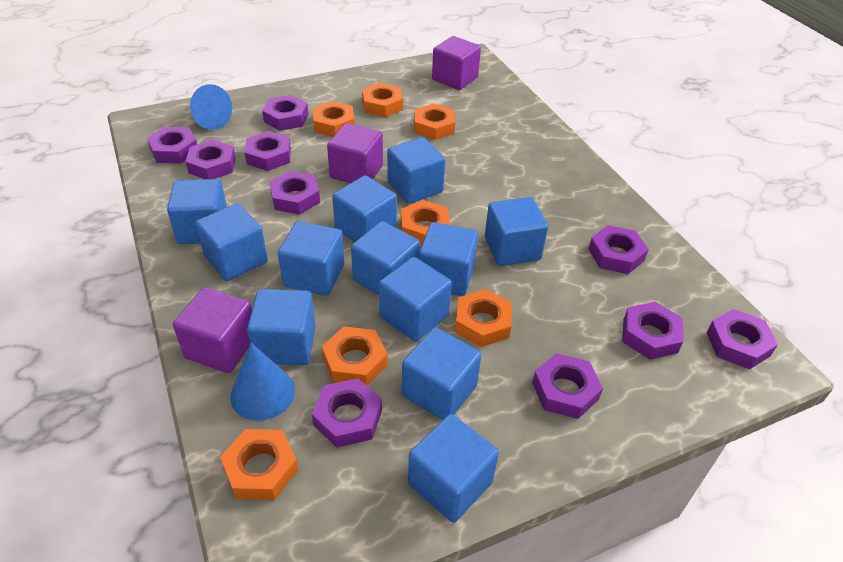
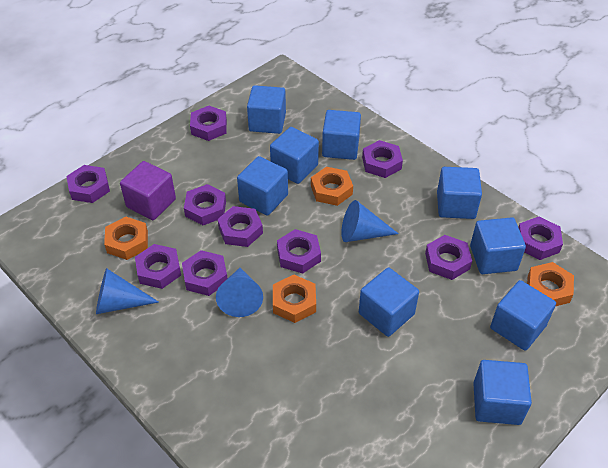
blue cone: 2 -> 3
blue cube: 12 -> 9
orange nut: 7 -> 4
purple cube: 3 -> 1

